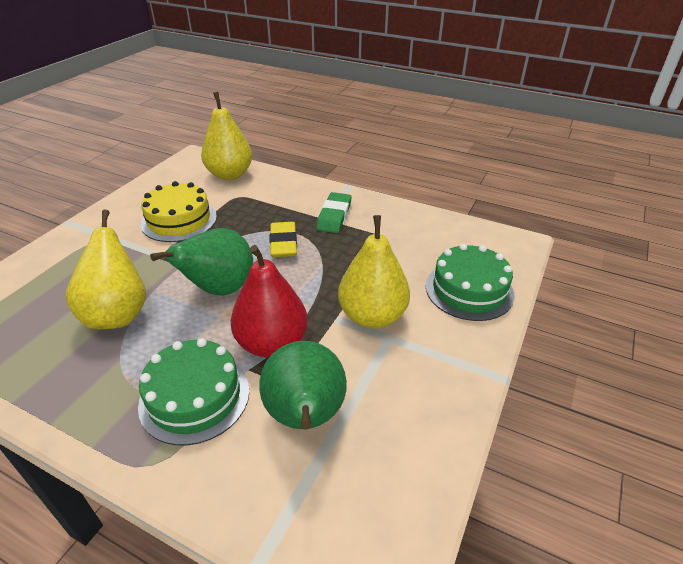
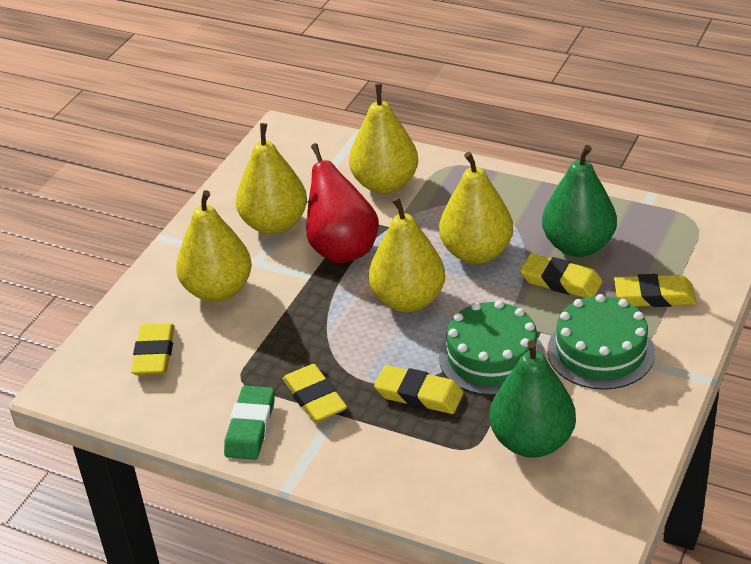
yellow cake: 1 -> 0
yellow eraser: 1 -> 5
yellow pear: 3 -> 5

